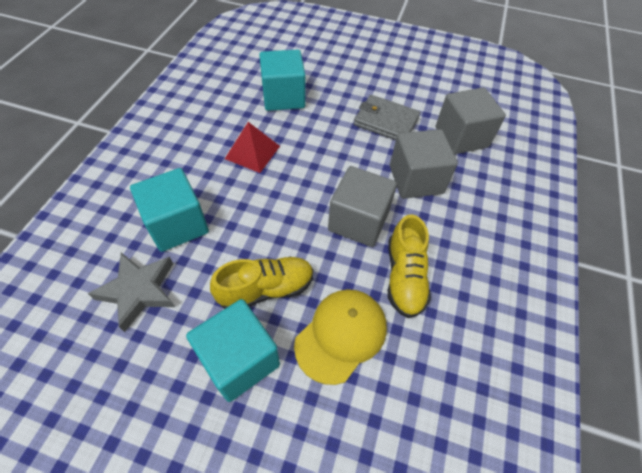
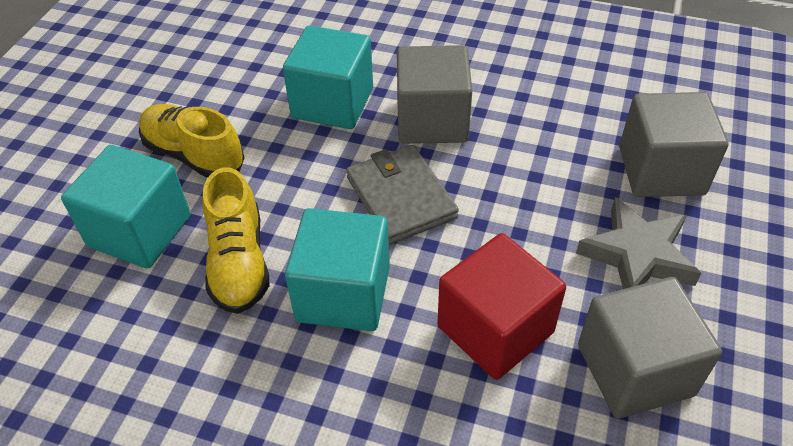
red cube: 0 -> 1
red pyramid: 1 -> 0
yellow cap: 1 -> 0

